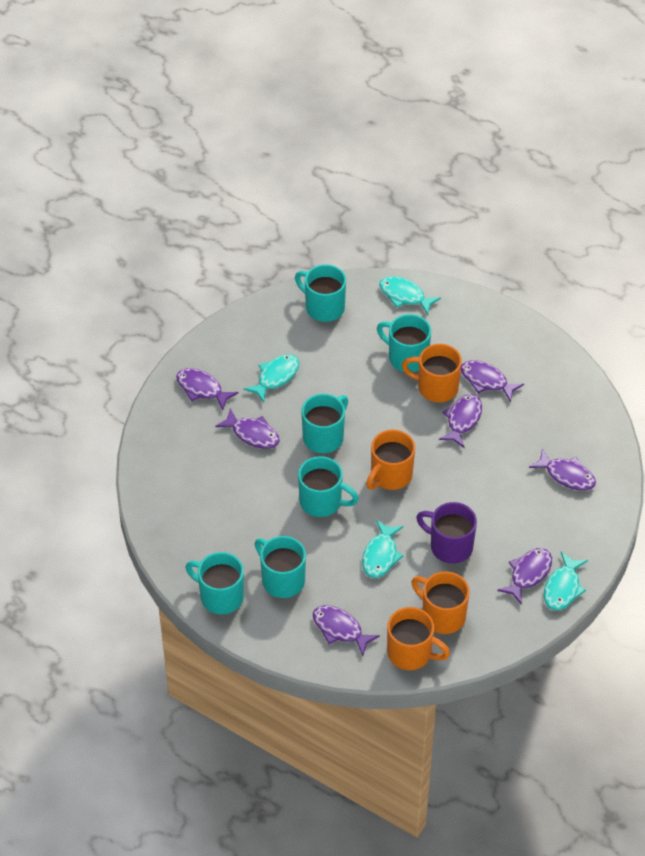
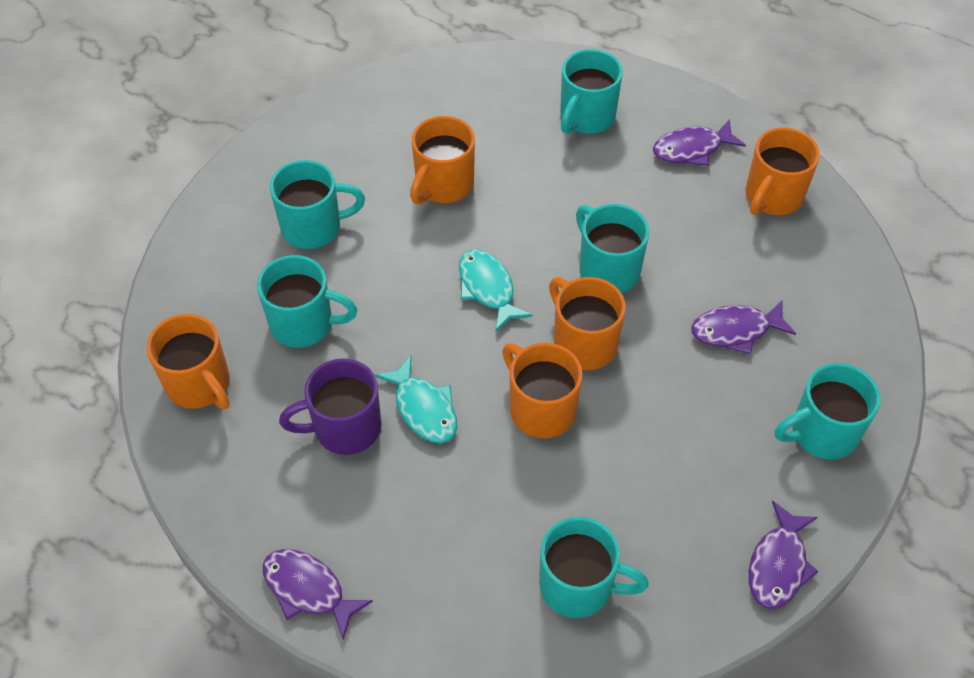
orange mug: 4 -> 5
purple fish: 7 -> 4
turquoise fish: 4 -> 2

